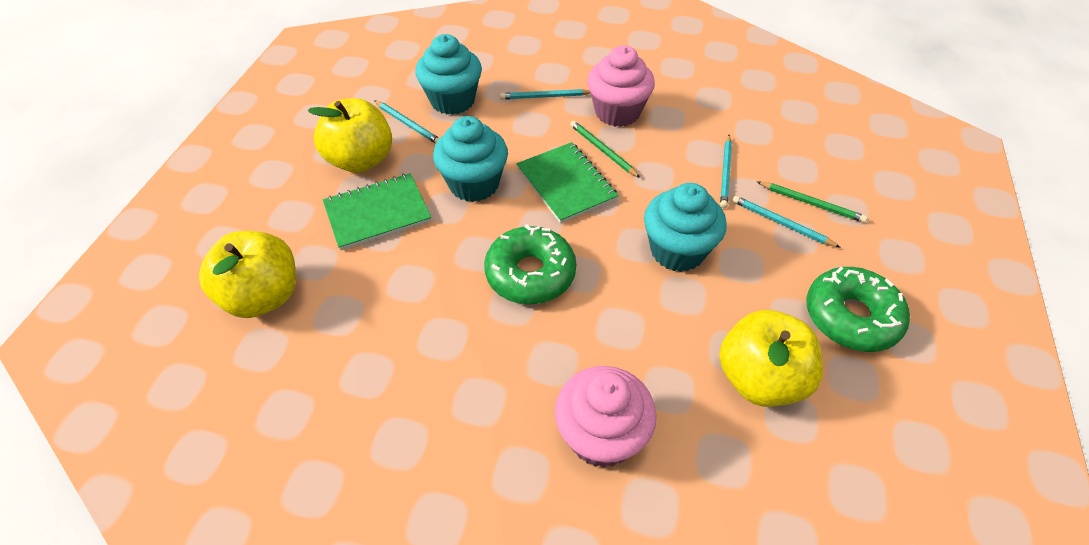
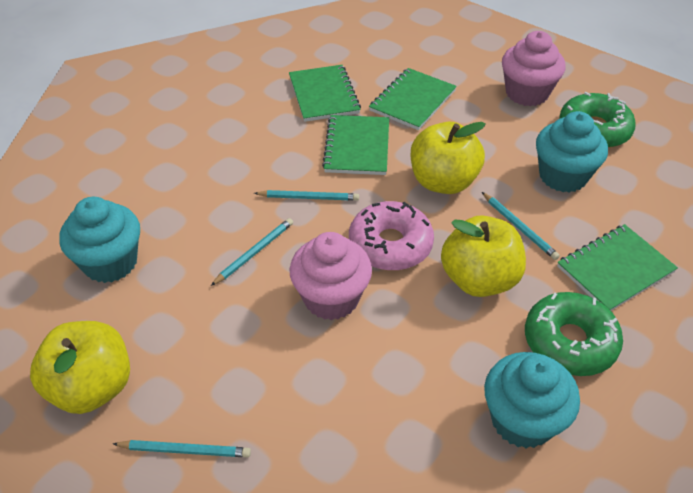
green notebook: 2 -> 4
green pencil: 2 -> 0
pink donut: 0 -> 1

